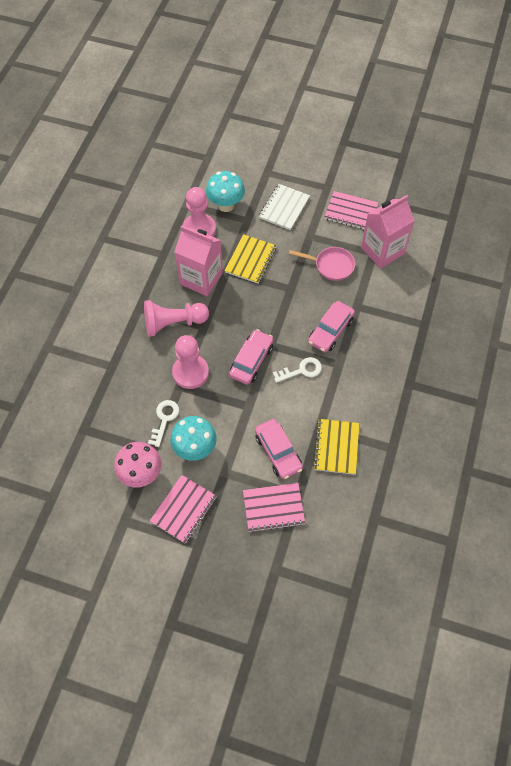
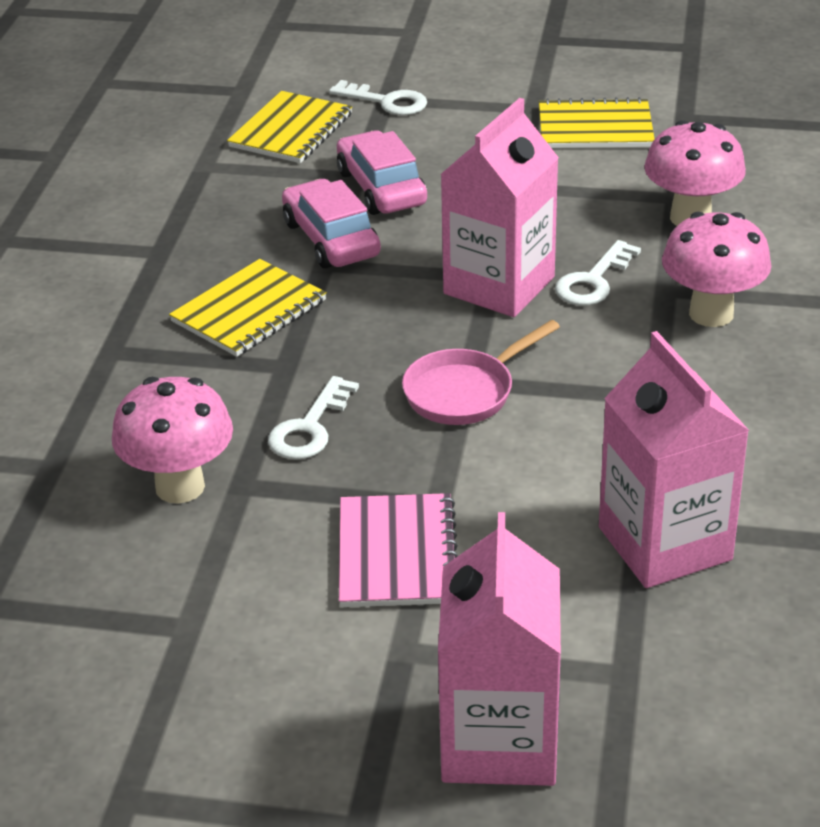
pink car: 3 -> 2
pink carton: 2 -> 3
pink mushroom: 1 -> 3
pink notebook: 3 -> 1
pink pawn: 3 -> 0
turquoise mushroom: 2 -> 0
white key: 2 -> 3
white notebook: 1 -> 0
yellow notebook: 2 -> 3

